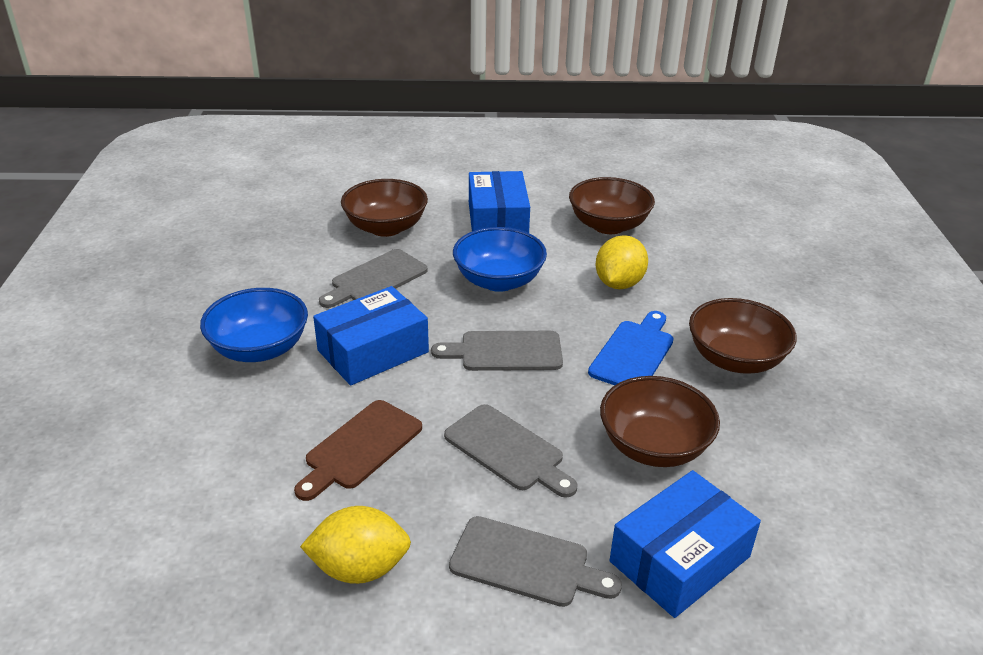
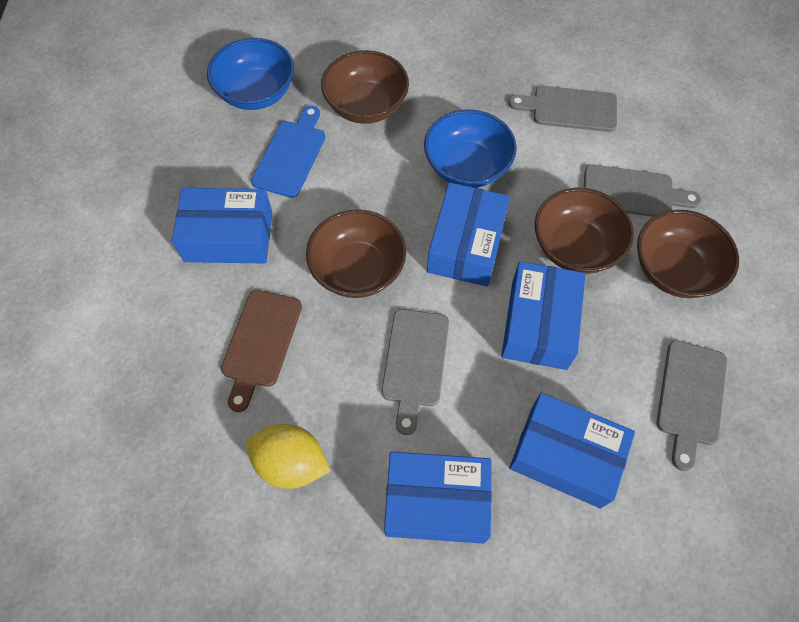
blue box: 3 -> 5
yellow lemon: 2 -> 1

